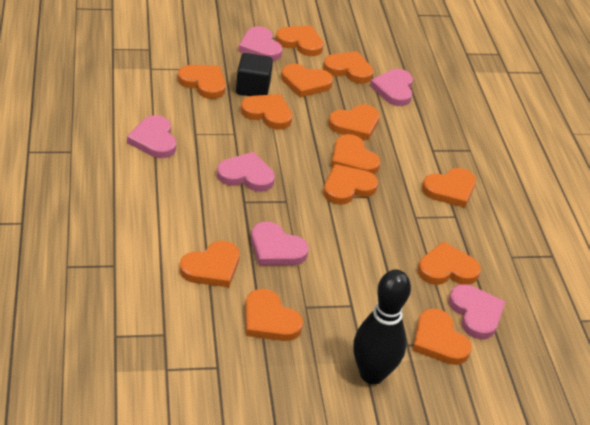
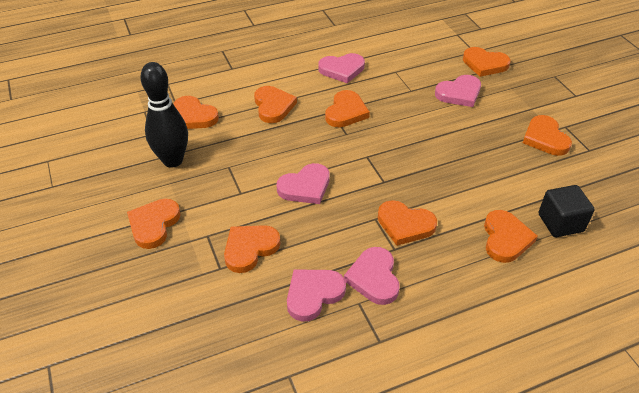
orange heart: 13 -> 9
pink heart: 6 -> 5

